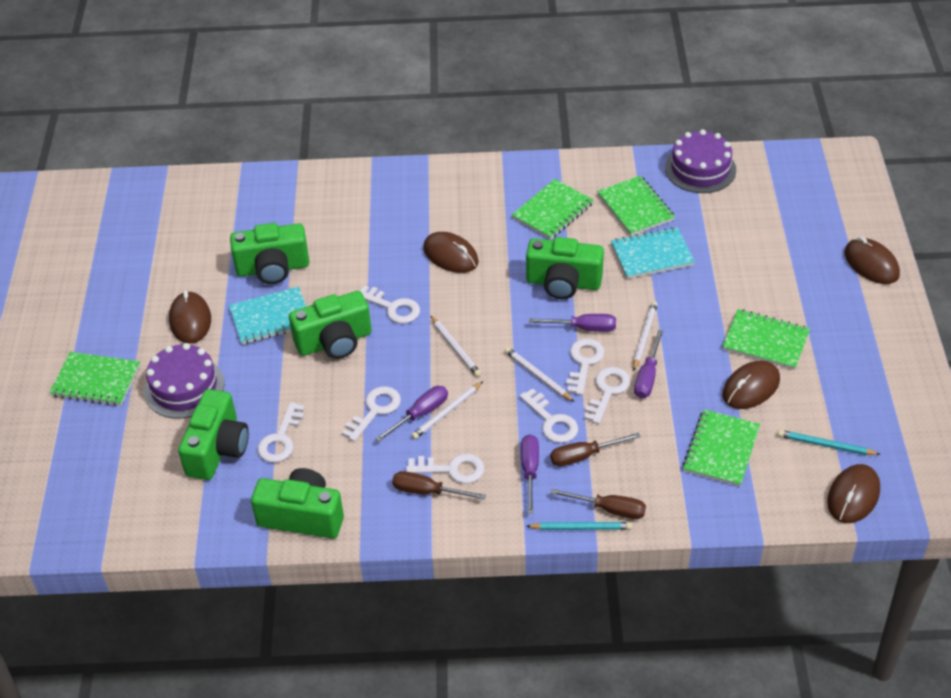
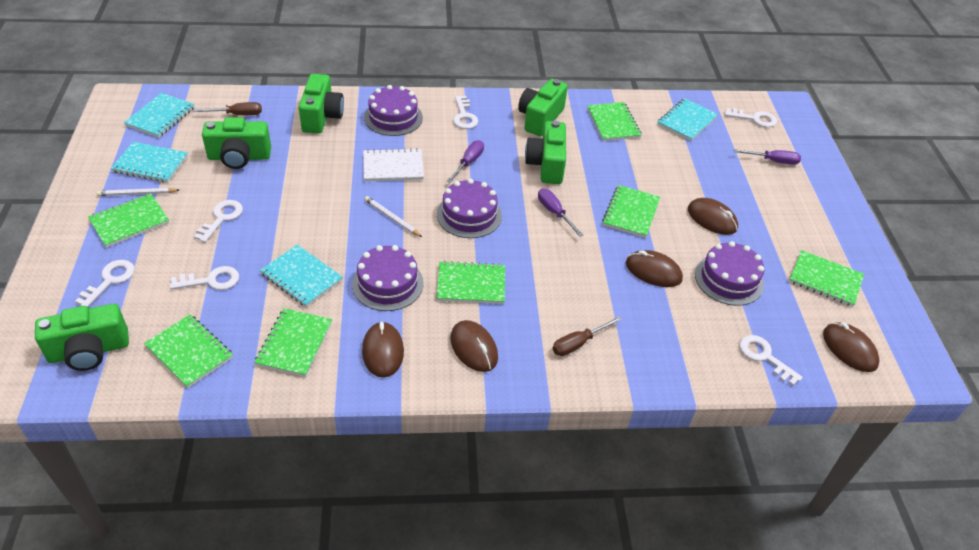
brown screwdriver: 3 -> 2
green notebook: 5 -> 7
purple cake: 2 -> 4
purple screwdriver: 4 -> 3
turquoise notebook: 2 -> 4
turquoise pencil: 2 -> 0
white key: 7 -> 6
white notebook: 0 -> 1
white pencil: 4 -> 2

